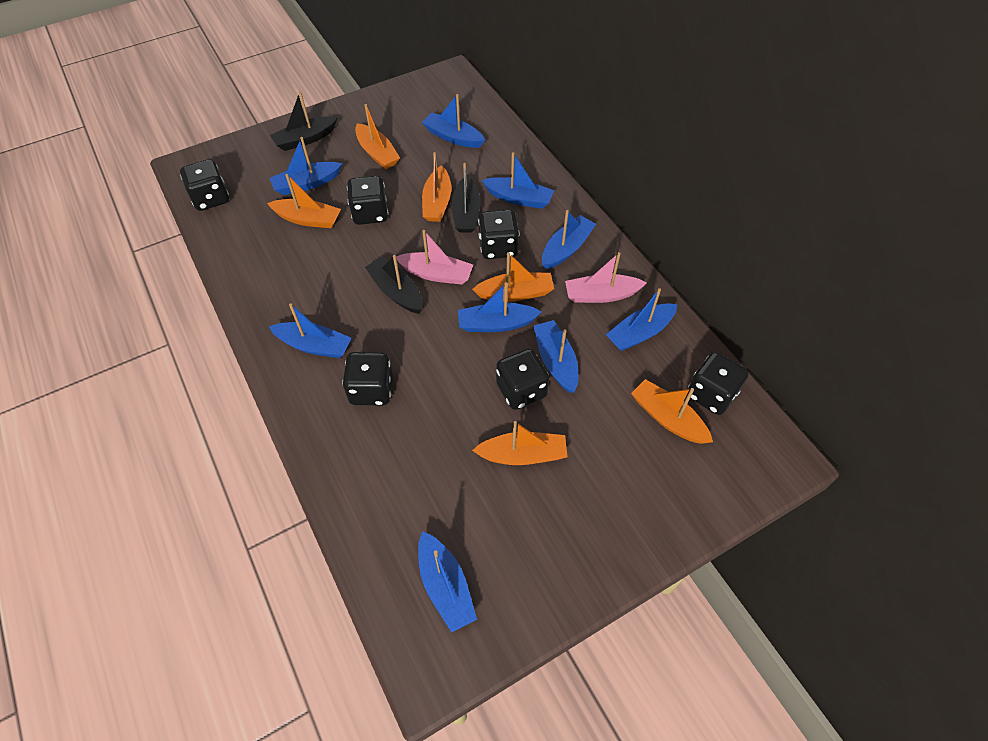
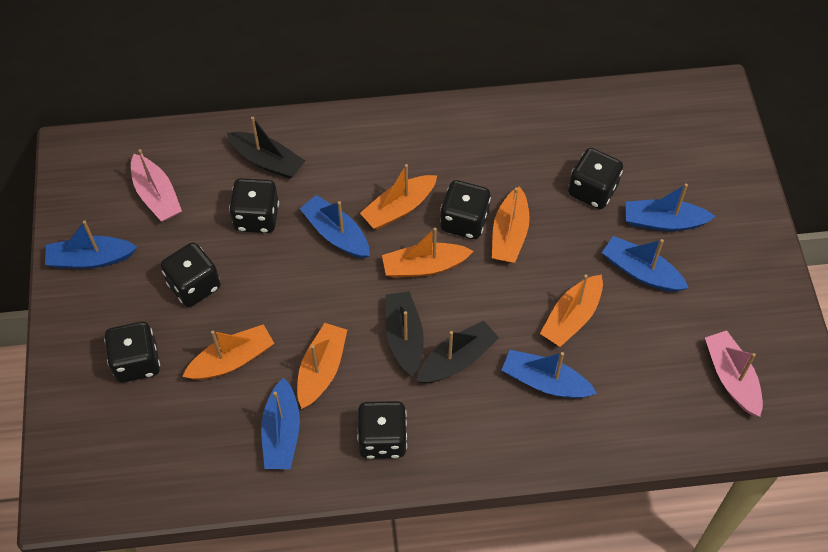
blue boat: 9 -> 6

